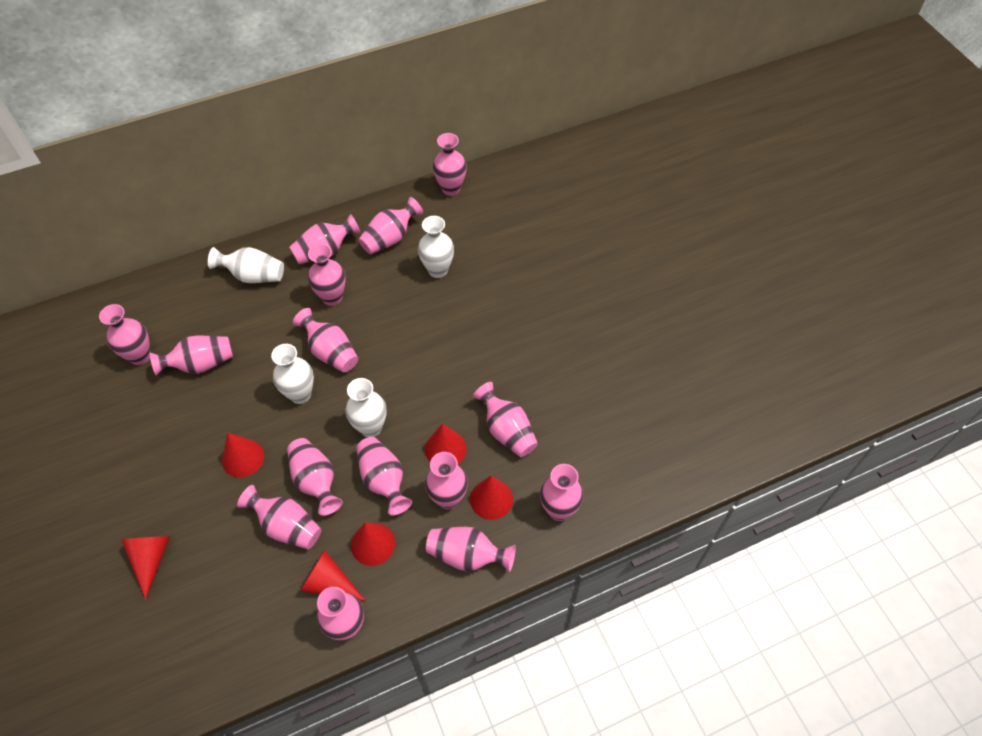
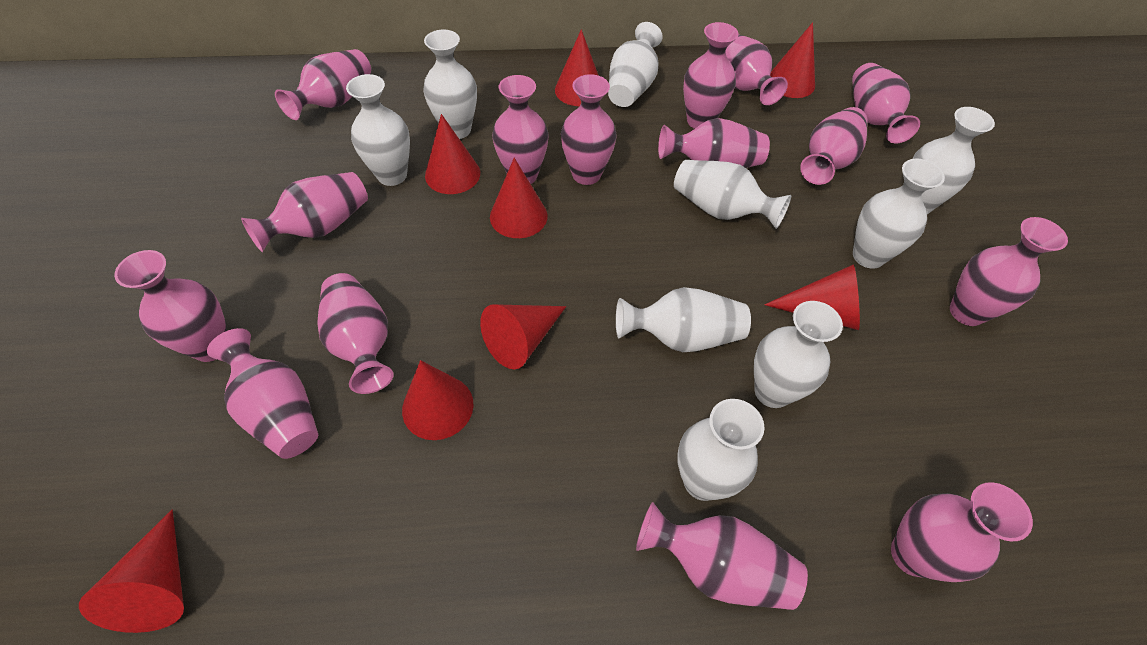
red cone: 6 -> 8
white vase: 4 -> 9

